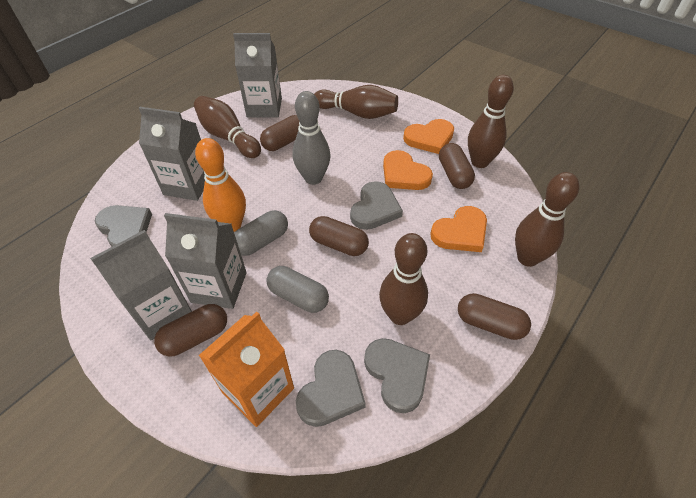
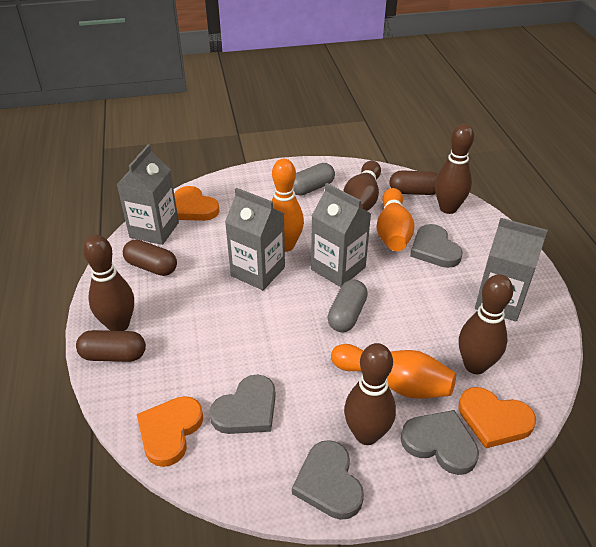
brown capsule: 5 -> 3
grey bowling pin: 1 -> 0
orange bowling pin: 1 -> 3
orange carton: 1 -> 0

